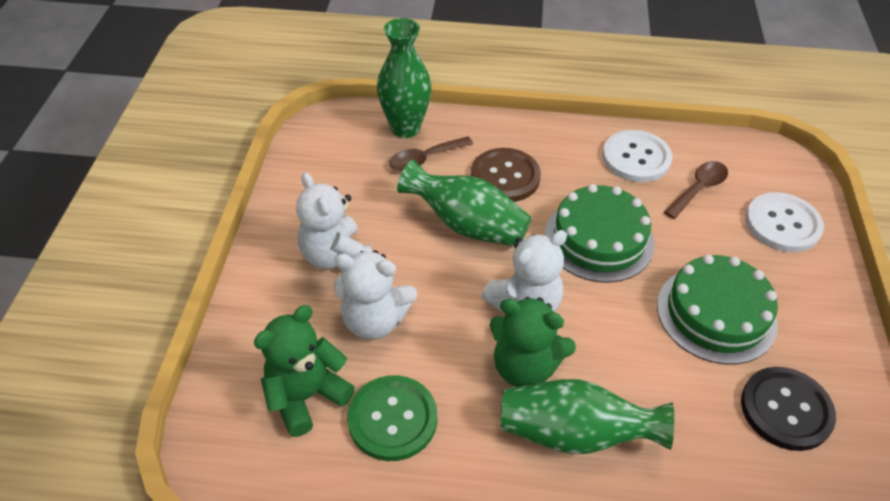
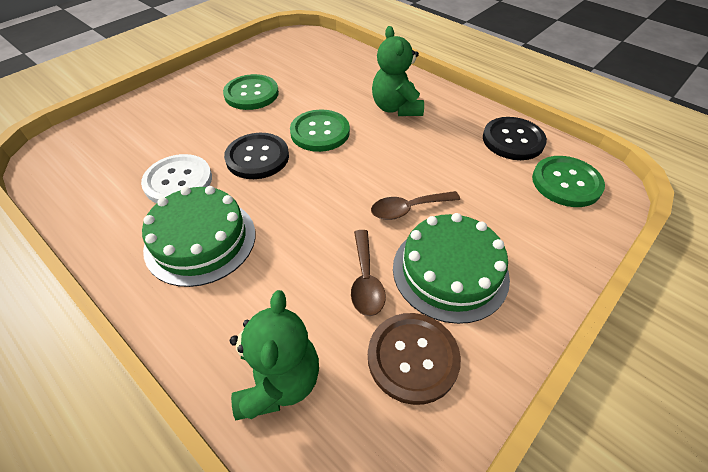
black button: 1 -> 2
green button: 1 -> 3
green vase: 3 -> 0
white button: 2 -> 1
white teddy bear: 3 -> 0

